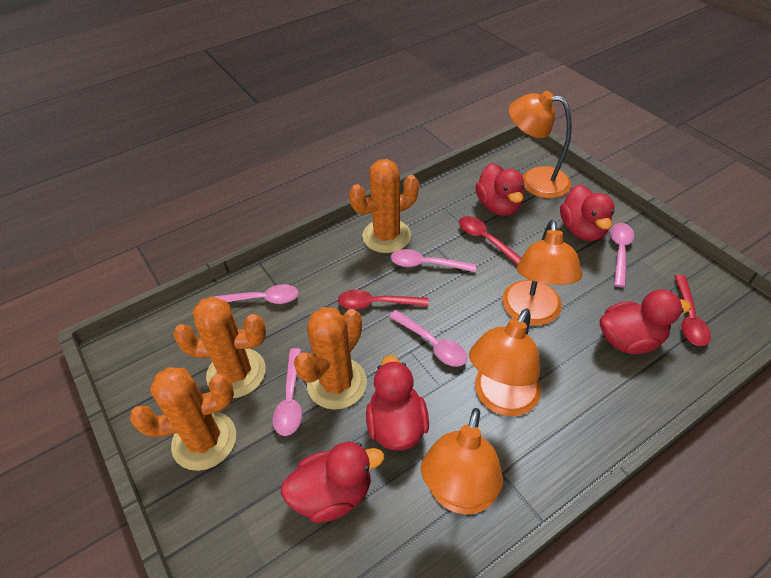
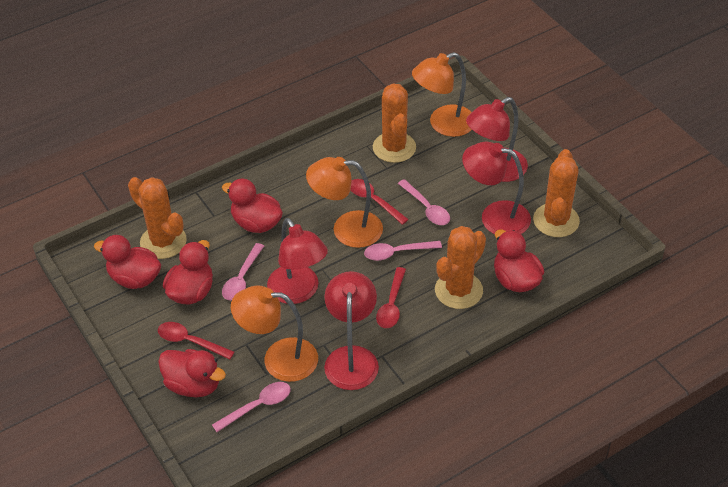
orange lamp: 4 -> 3
pink spoon: 5 -> 4
red lamp: 0 -> 4

